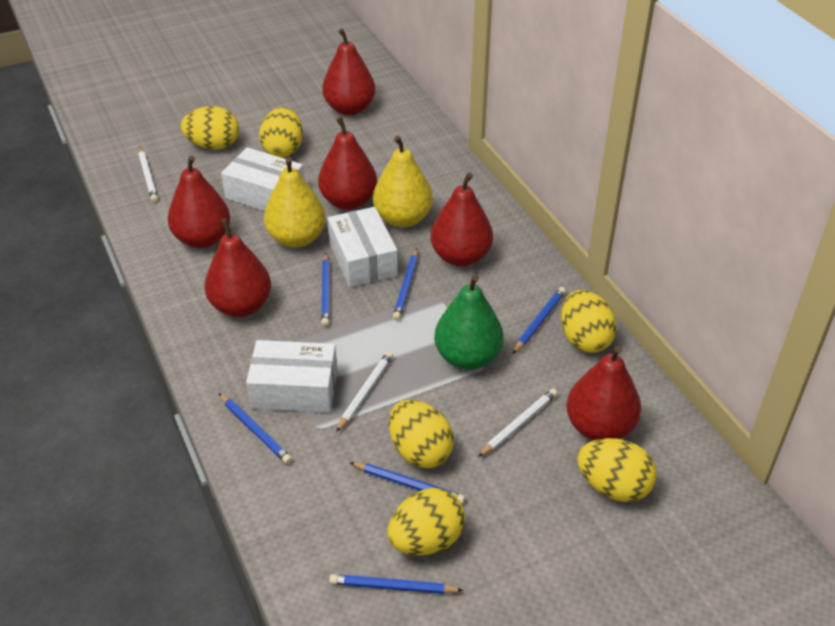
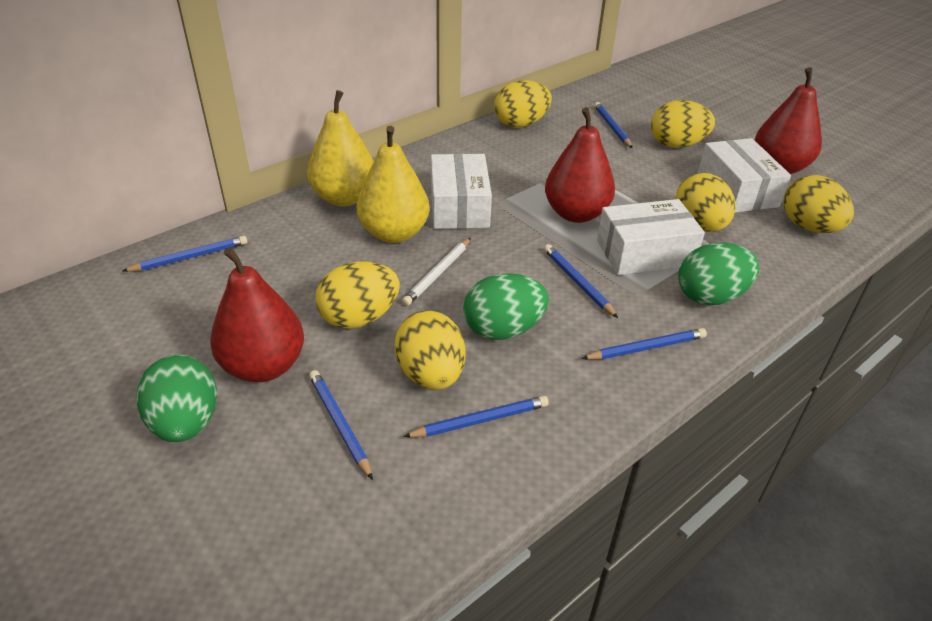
green egg: 0 -> 3
green pear: 1 -> 0
red pear: 6 -> 3
white pencil: 3 -> 1

